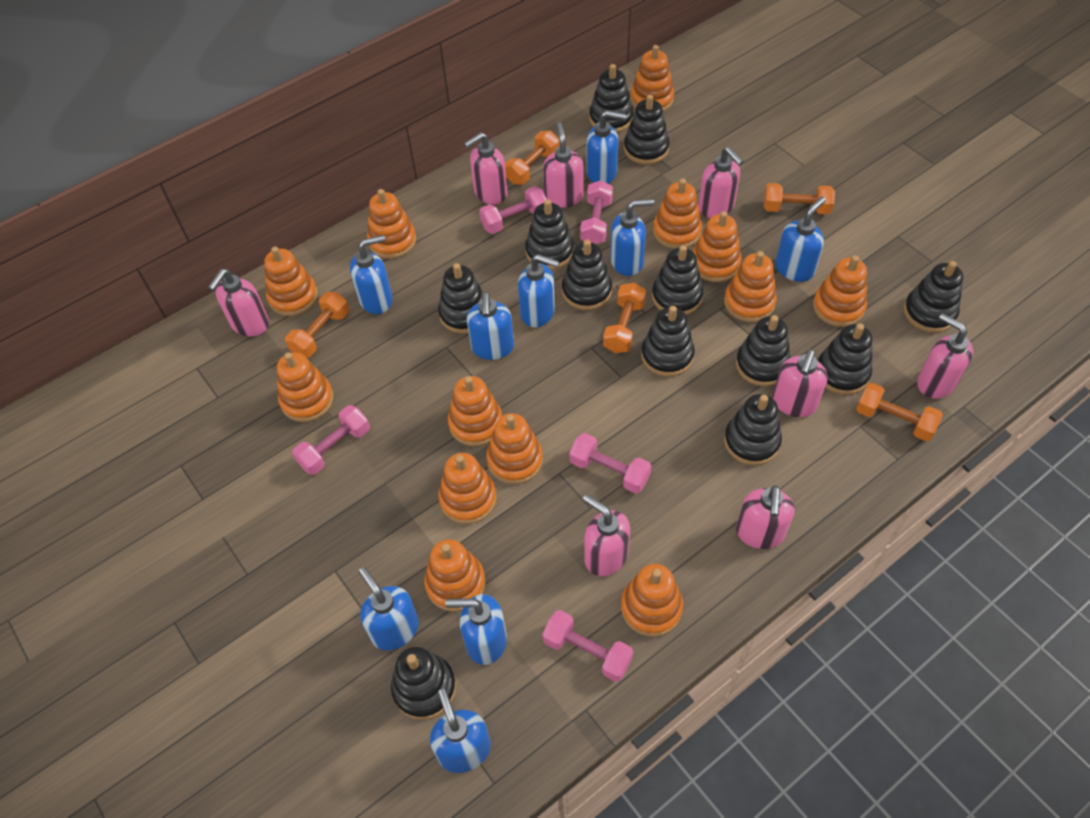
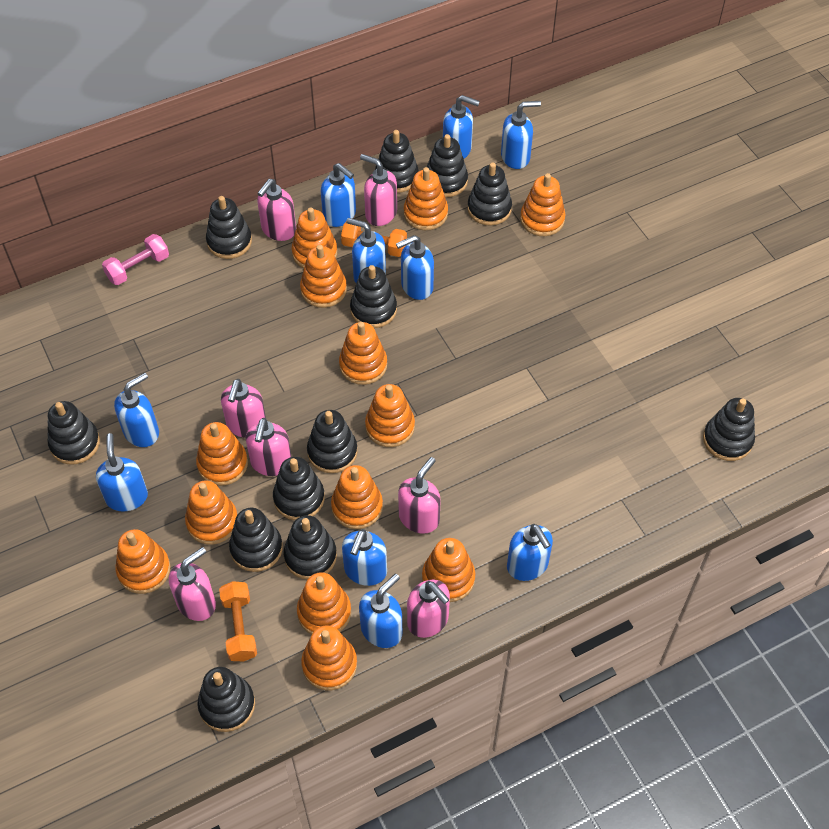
blue soap dispenser: 9 -> 10
orange dumbbell: 5 -> 2
pink dumbbell: 5 -> 1
pink soap dispenser: 8 -> 7

